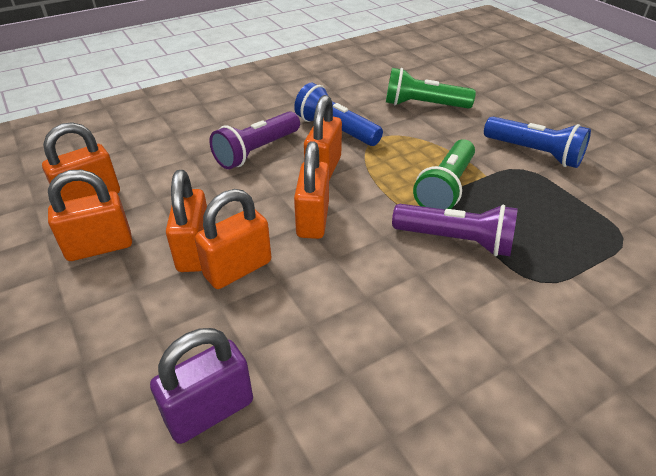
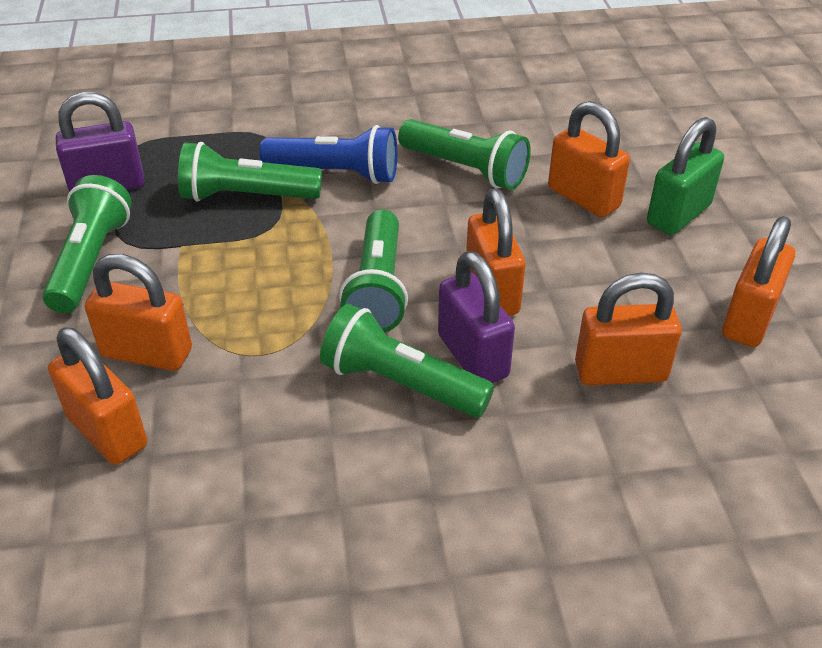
blue flashlight: 2 -> 1
green flashlight: 2 -> 5
green padlock: 0 -> 1
purple flashlight: 2 -> 0
purple padlock: 1 -> 2

